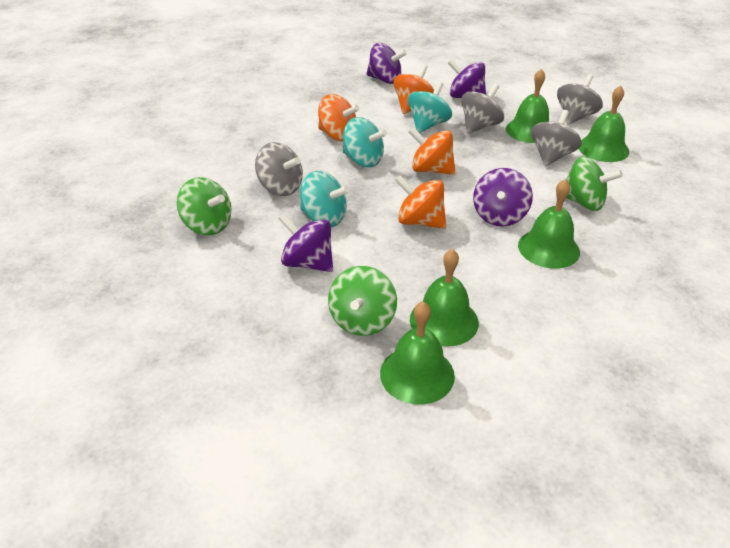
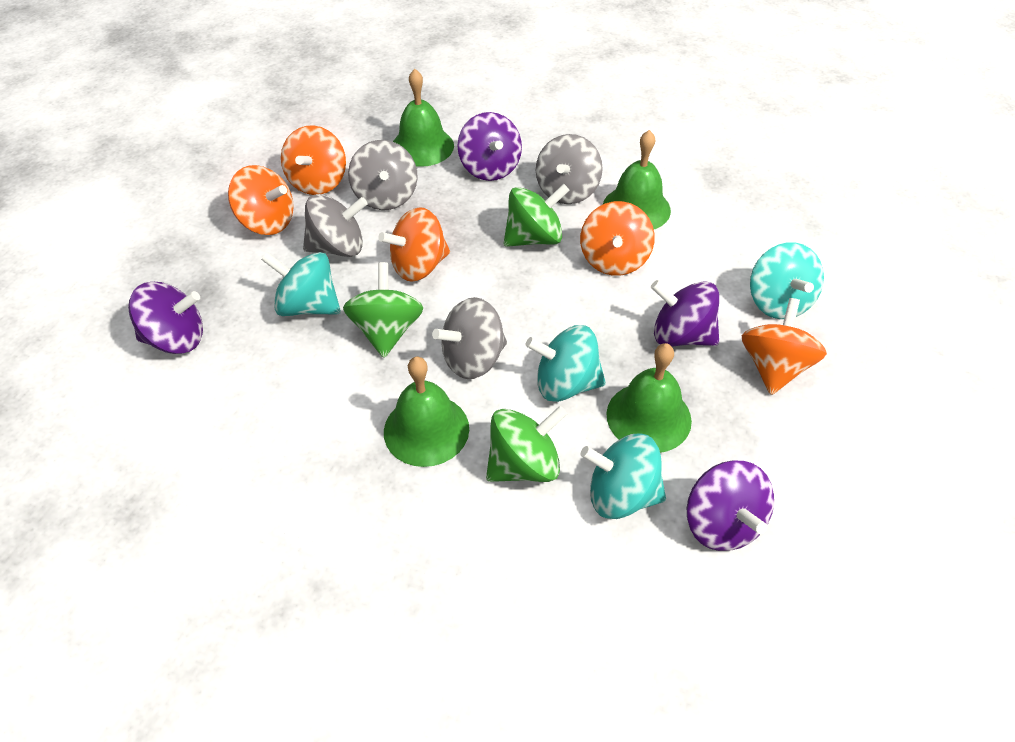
green bell: 5 -> 4
orange spinning top: 4 -> 5
turquoise spinning top: 3 -> 4

